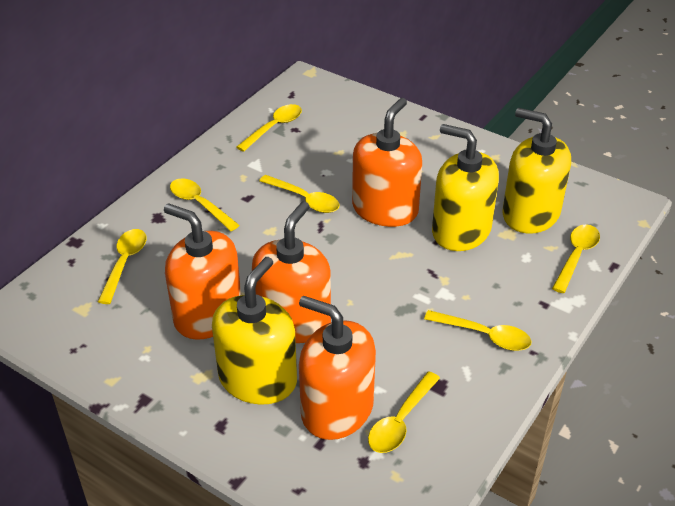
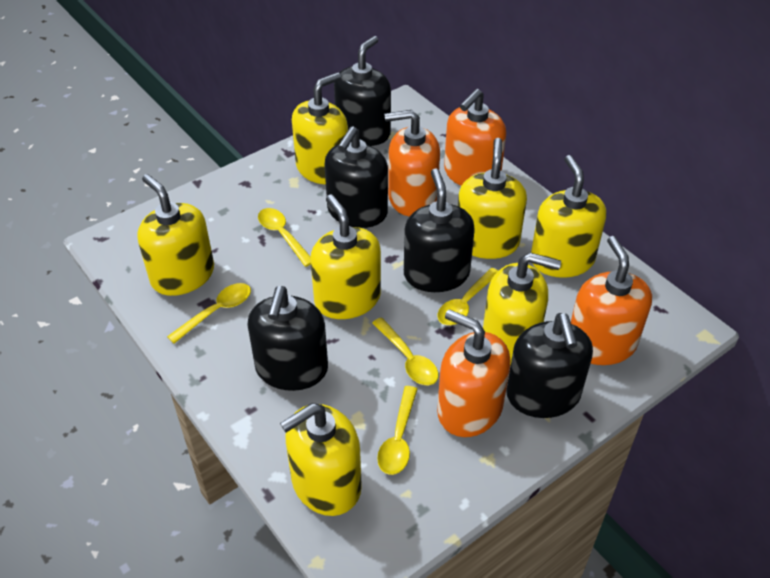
black soap dispenser: 0 -> 5
yellow soap dispenser: 3 -> 7
yellow spoon: 7 -> 5

